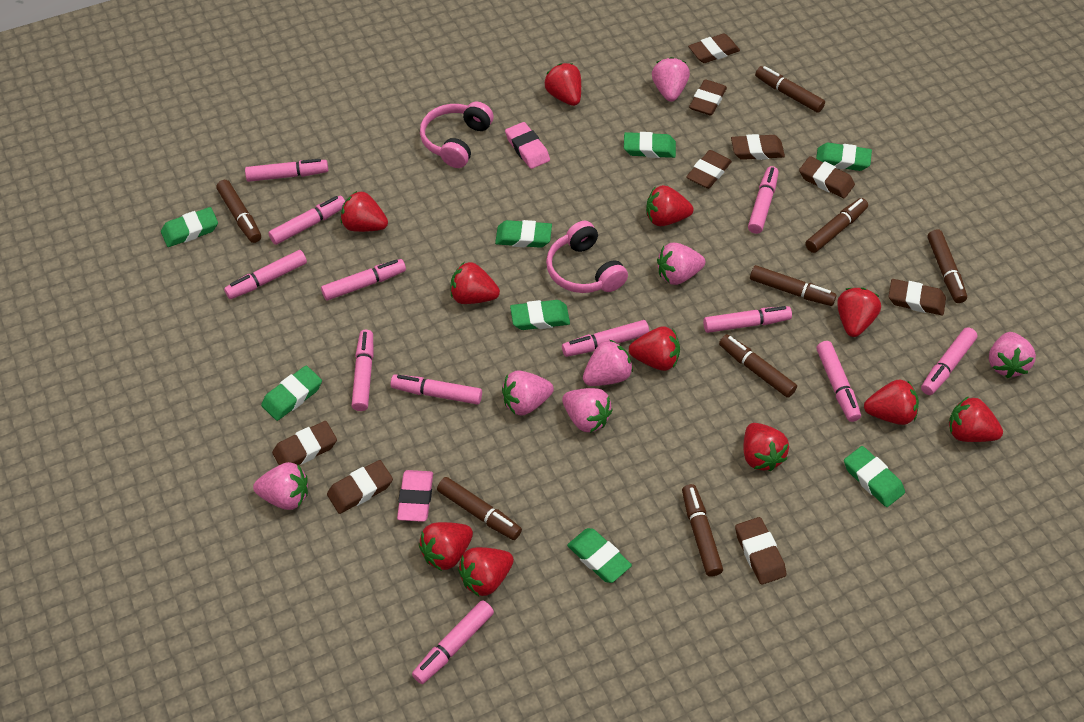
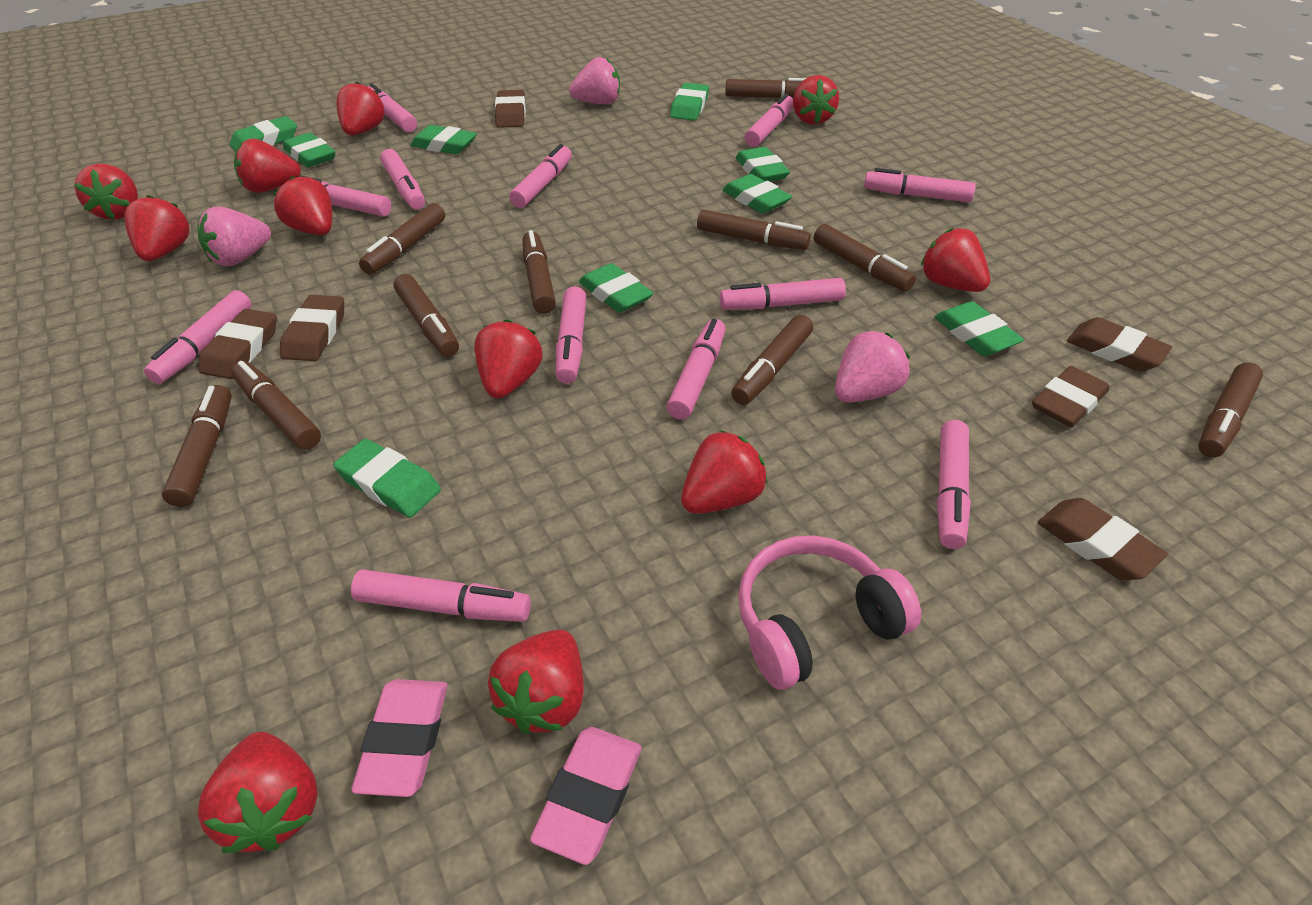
brown eraser: 9 -> 6
brown marker: 8 -> 10
green eraser: 8 -> 9
pink headphones: 2 -> 1
pink strawberry: 7 -> 3

